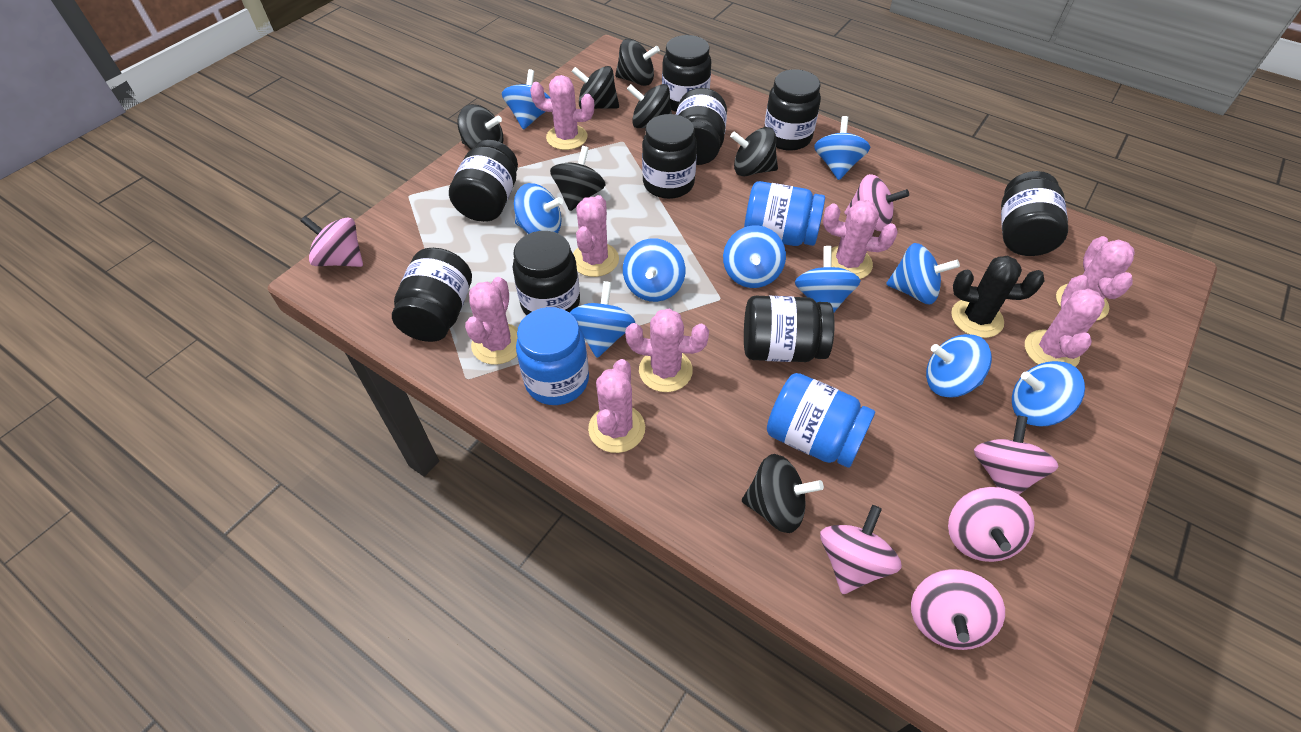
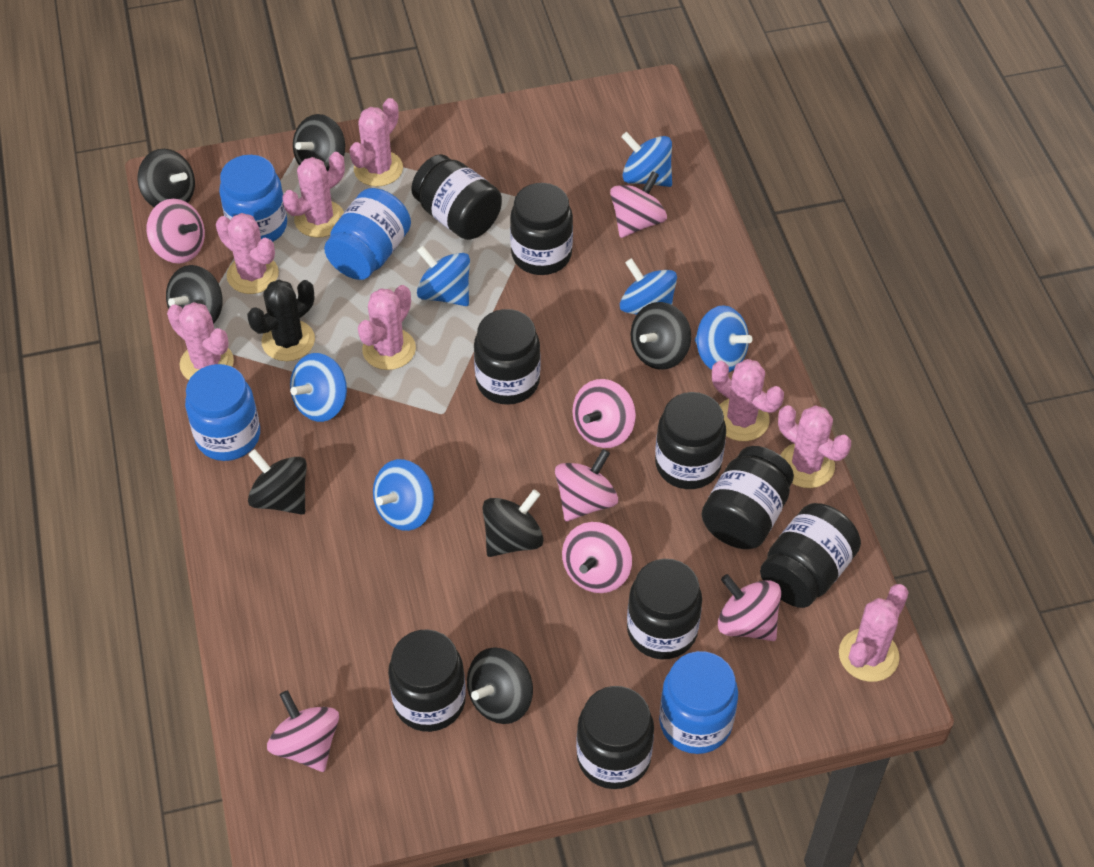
blue jar: 3 -> 4
blue spinning top: 10 -> 6
pink spinning top: 6 -> 7

